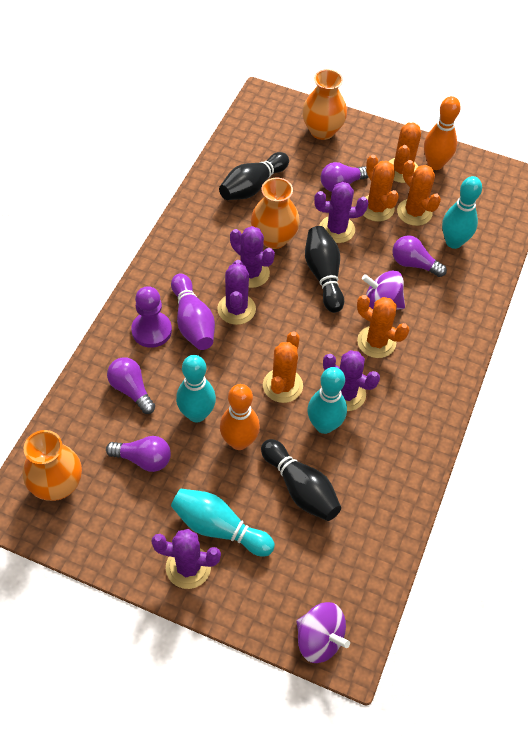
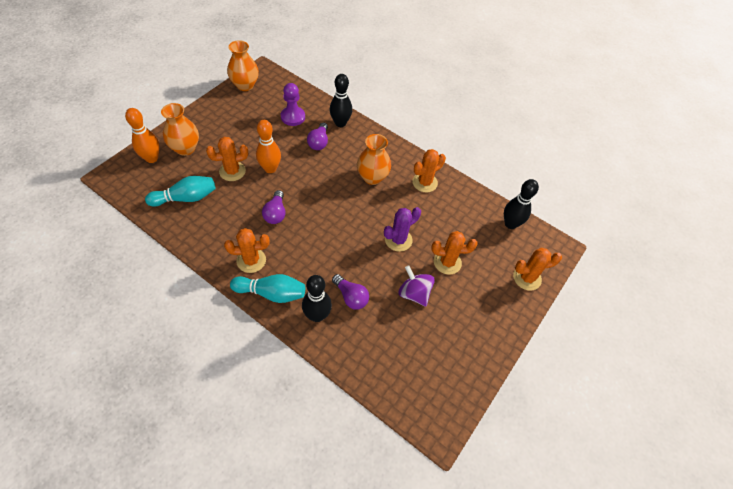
purple bowling pin: 1 -> 0
purple cactus: 5 -> 1
purple light bulb: 4 -> 3
purple spinning top: 2 -> 1
turquoise bowling pin: 4 -> 2

